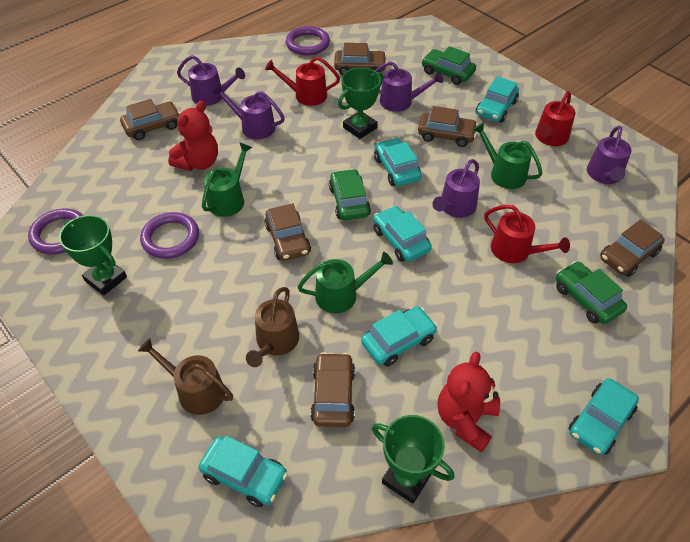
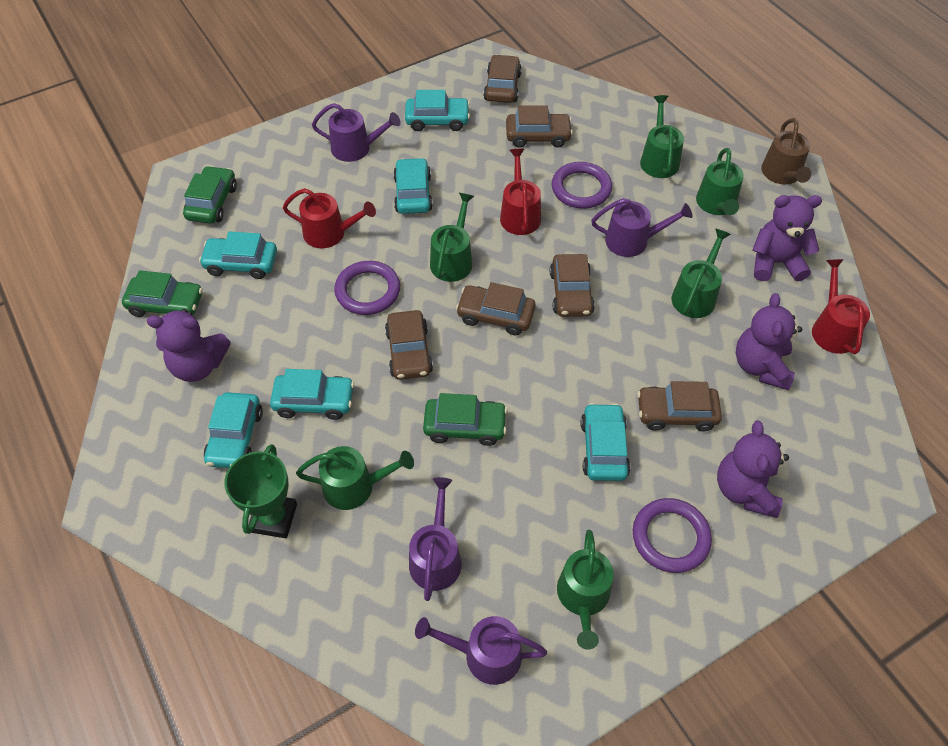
brown watering can: 2 -> 1
green trophy: 3 -> 1
green watering can: 3 -> 6
purple teddy bear: 0 -> 4
purple watering can: 5 -> 4
red teddy bear: 2 -> 0

